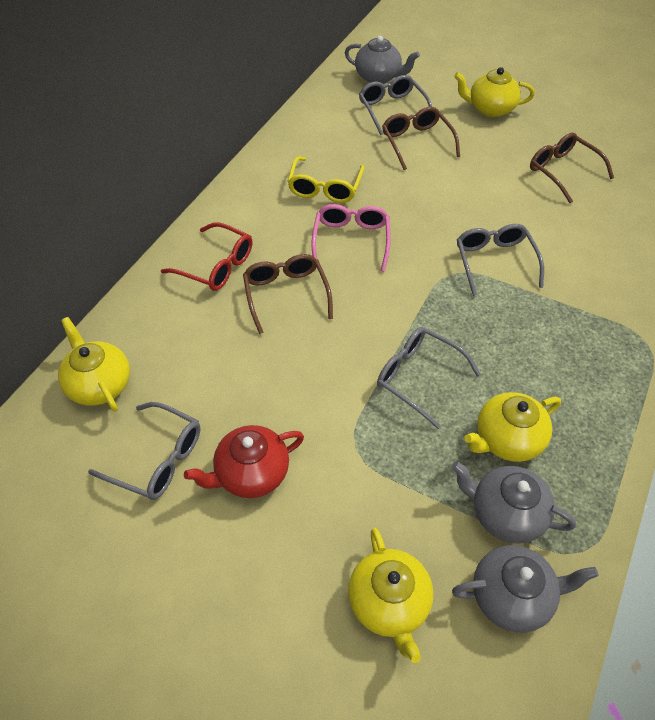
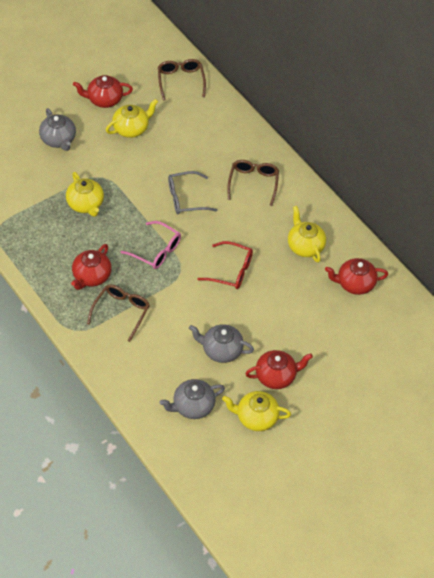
grey glasses: 4 -> 1
red teapot: 1 -> 4
yellow glasses: 1 -> 0

